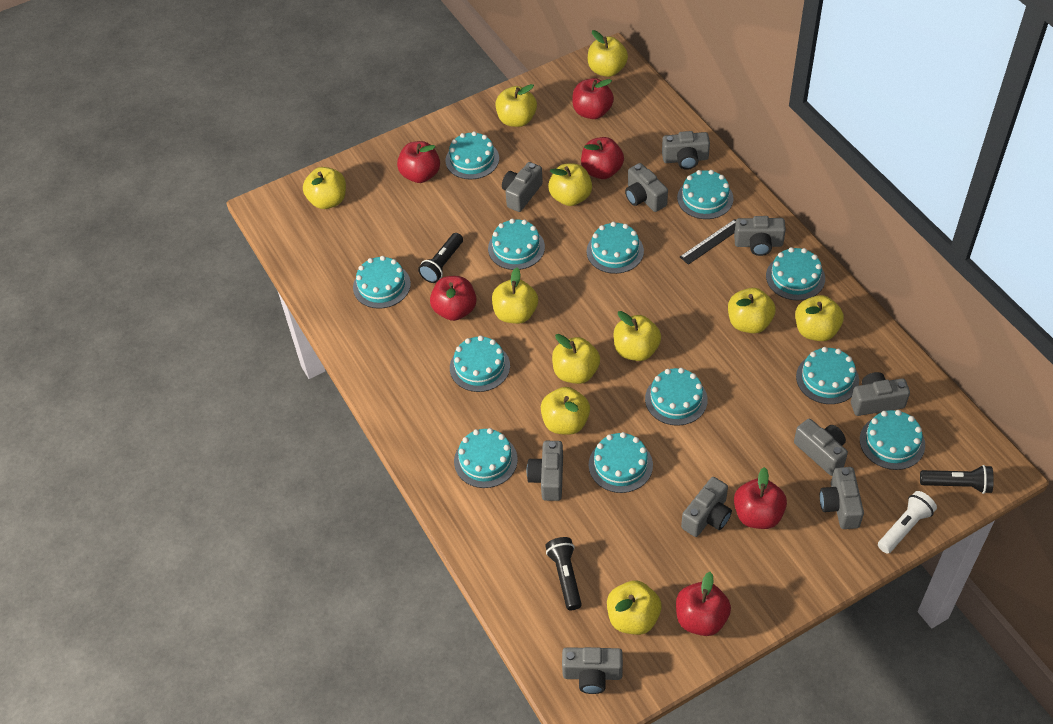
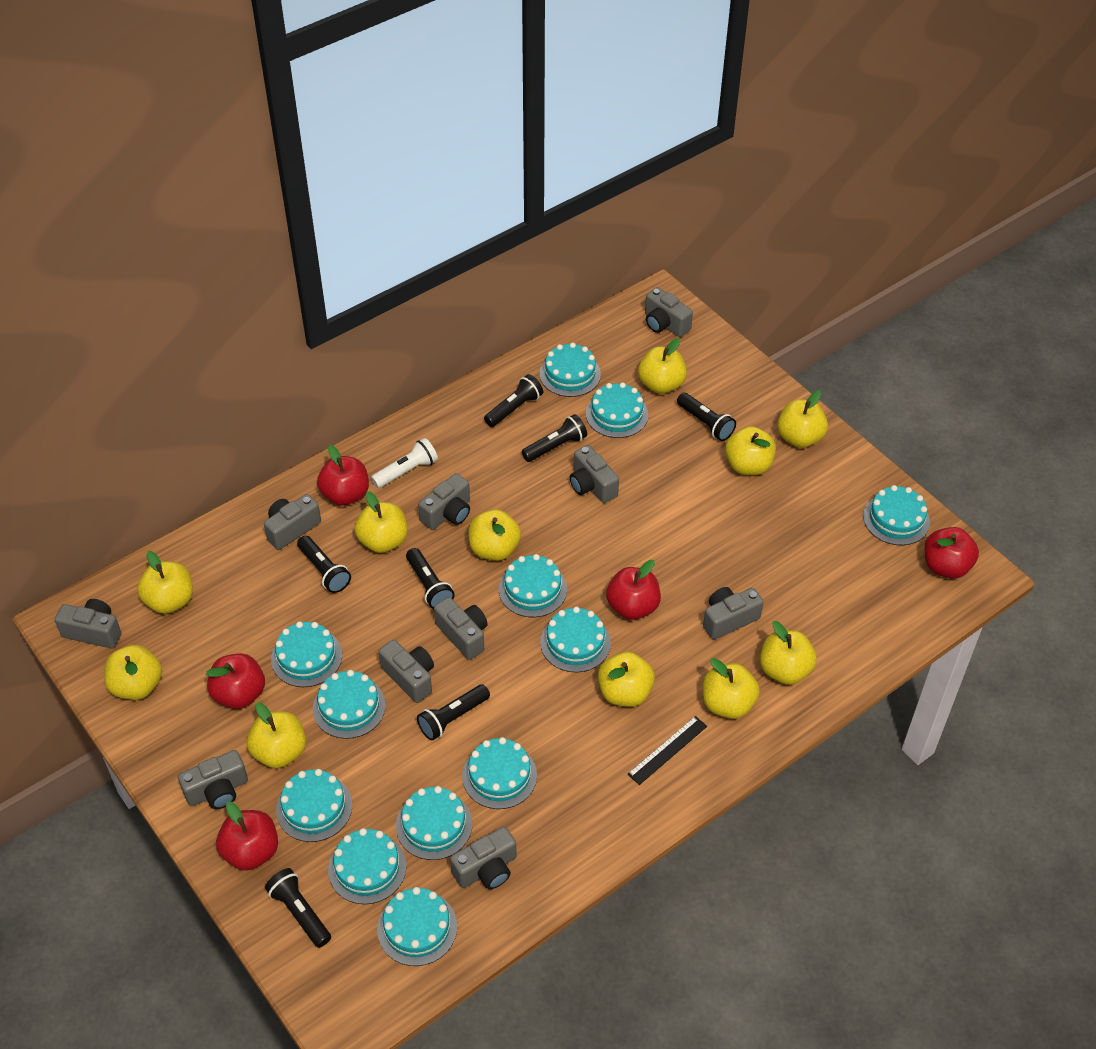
black flashlight: 3 -> 7
red apple: 6 -> 5

